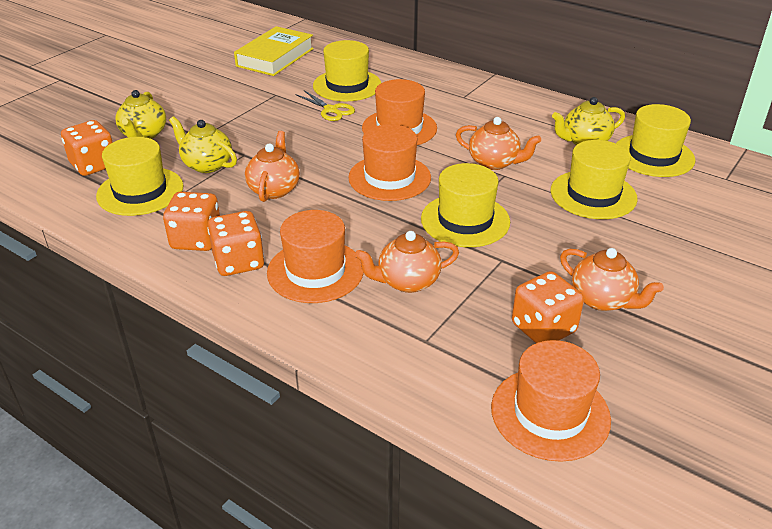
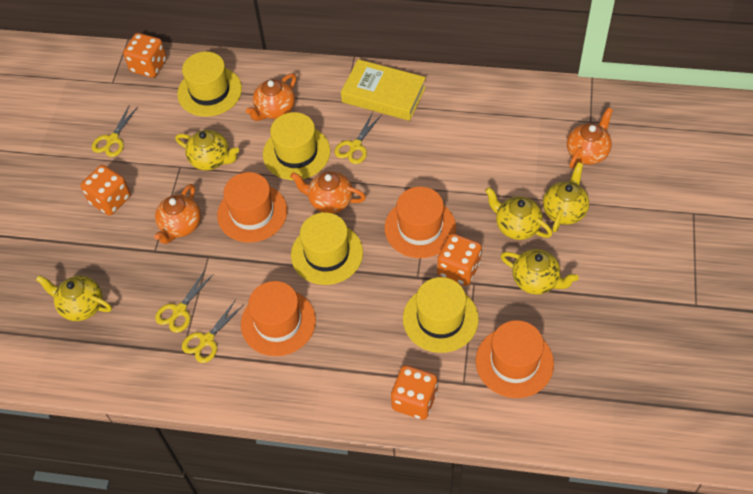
yellow hat: 5 -> 4
yellow scissors: 1 -> 4
yellow teapot: 3 -> 5

